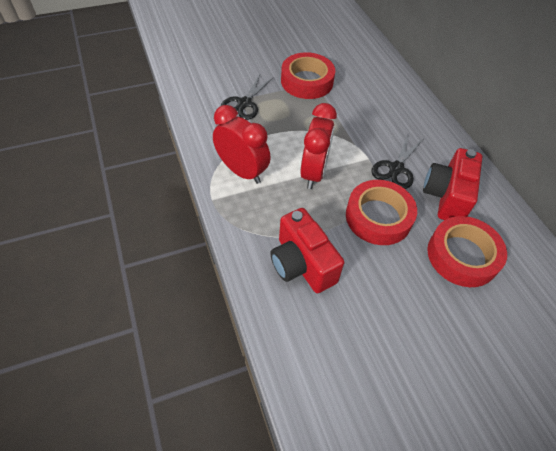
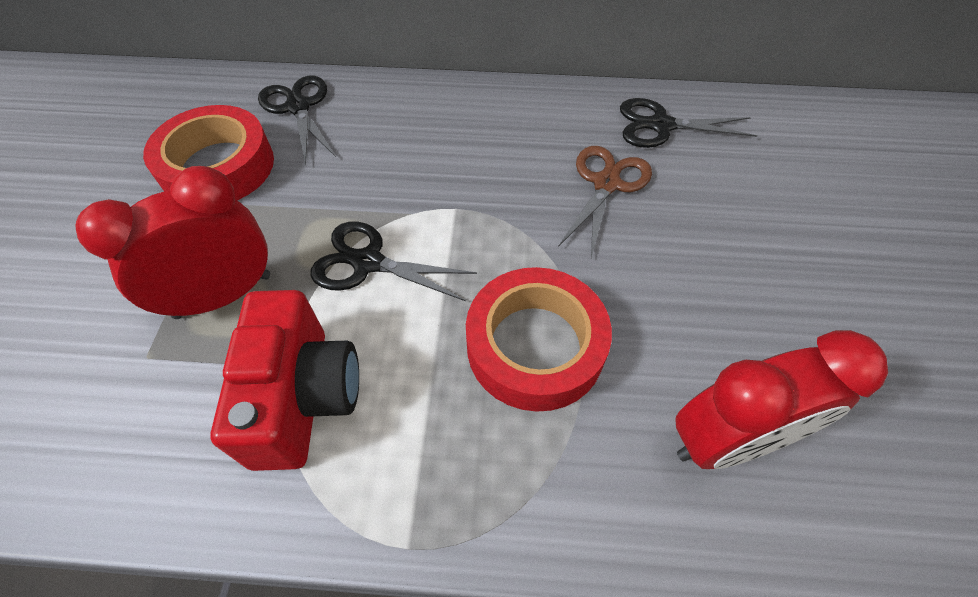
black scissors: 2 -> 3
brown scissors: 0 -> 1
red camera: 2 -> 1
red tape: 3 -> 2

